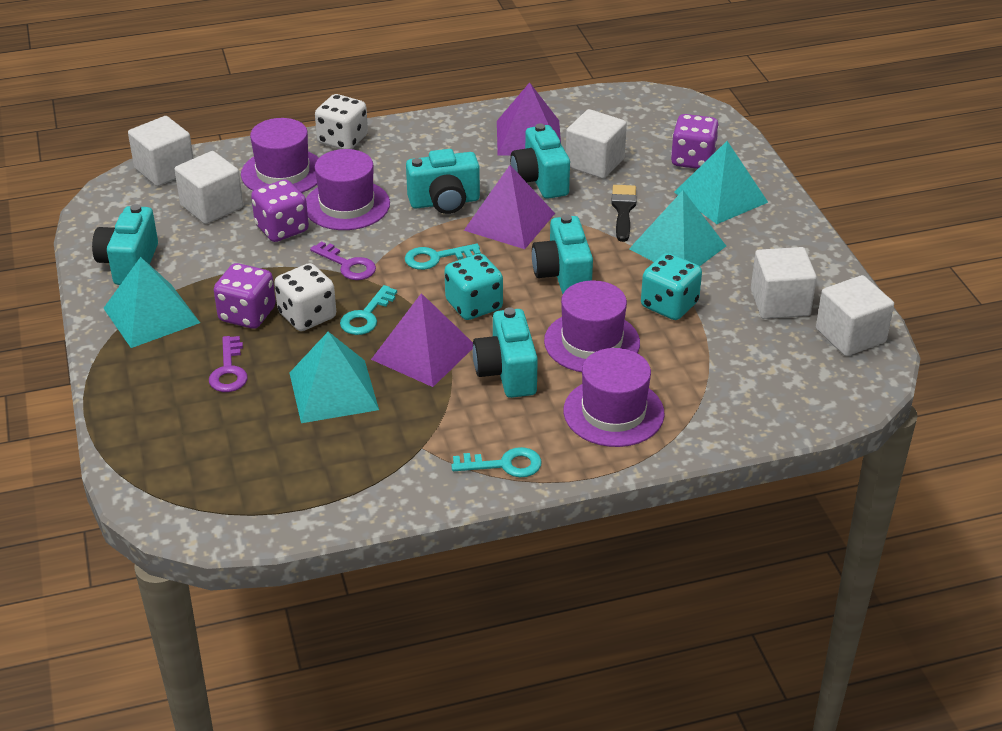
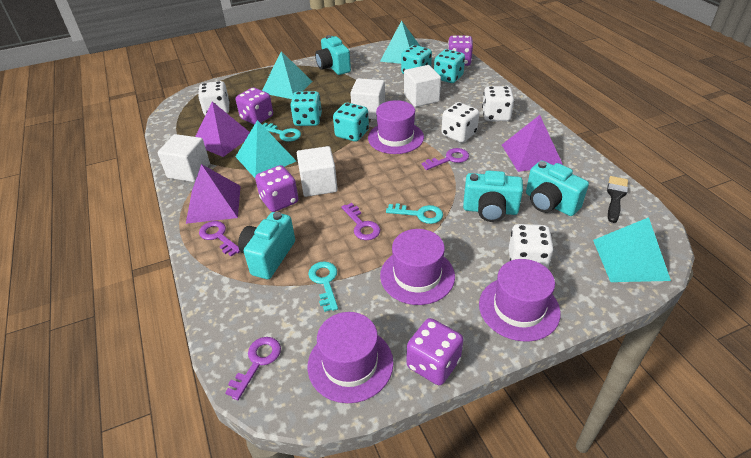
purple dice: 3 -> 4
purple key: 2 -> 4
turquoise camera: 5 -> 4
turquoise dice: 2 -> 4
white cube: 5 -> 4
white dice: 2 -> 4

